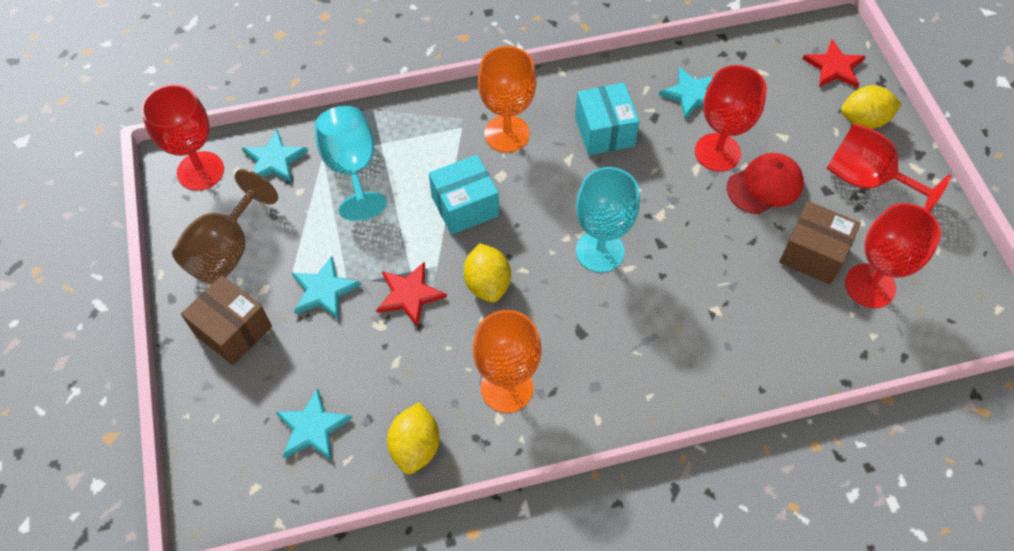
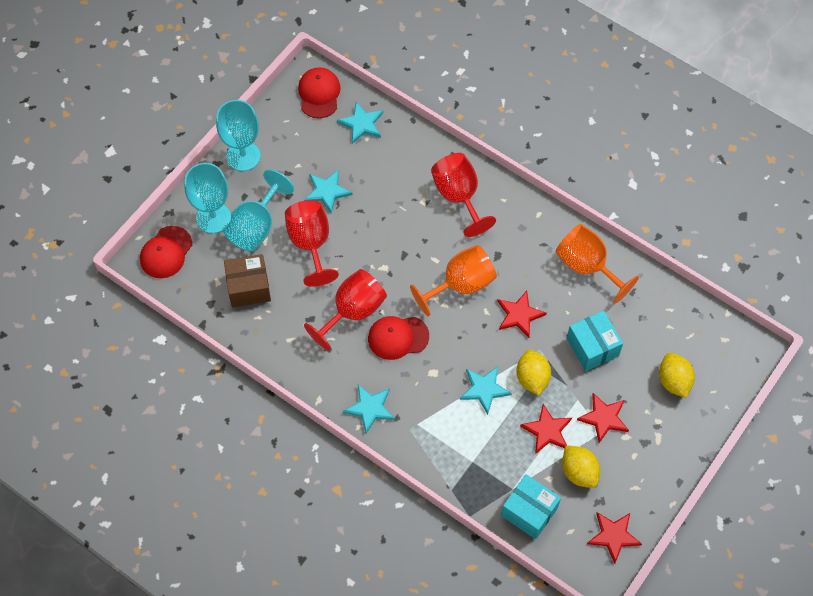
brown box: 2 -> 1
brown goblet: 1 -> 0
red cap: 1 -> 3
red goblet: 4 -> 3
red star: 2 -> 4
turquoise goblet: 2 -> 3

